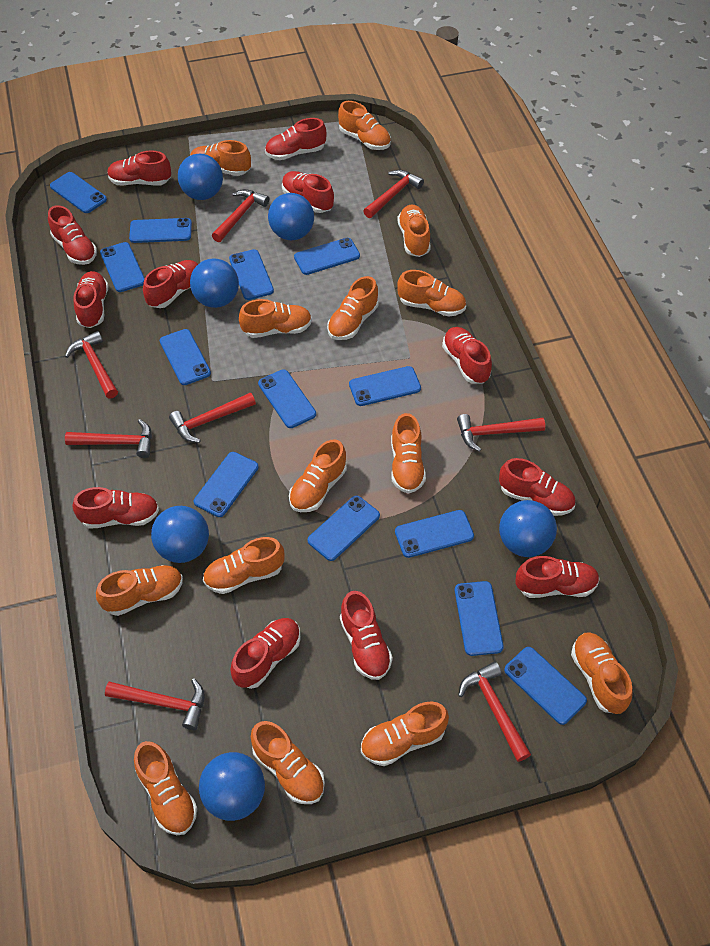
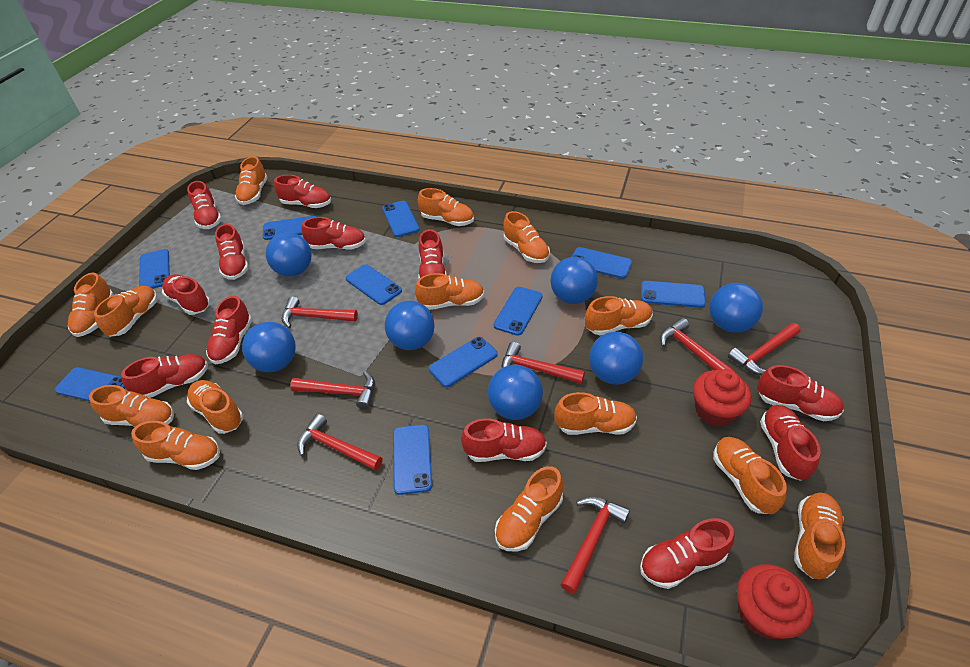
blue ball: 6 -> 7
blue phone: 13 -> 10
red cupcake: 0 -> 2
red hammer: 8 -> 7

